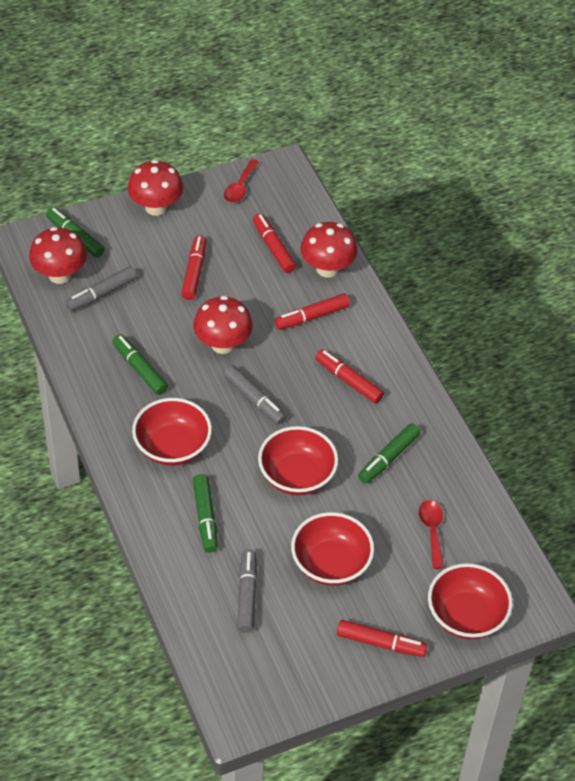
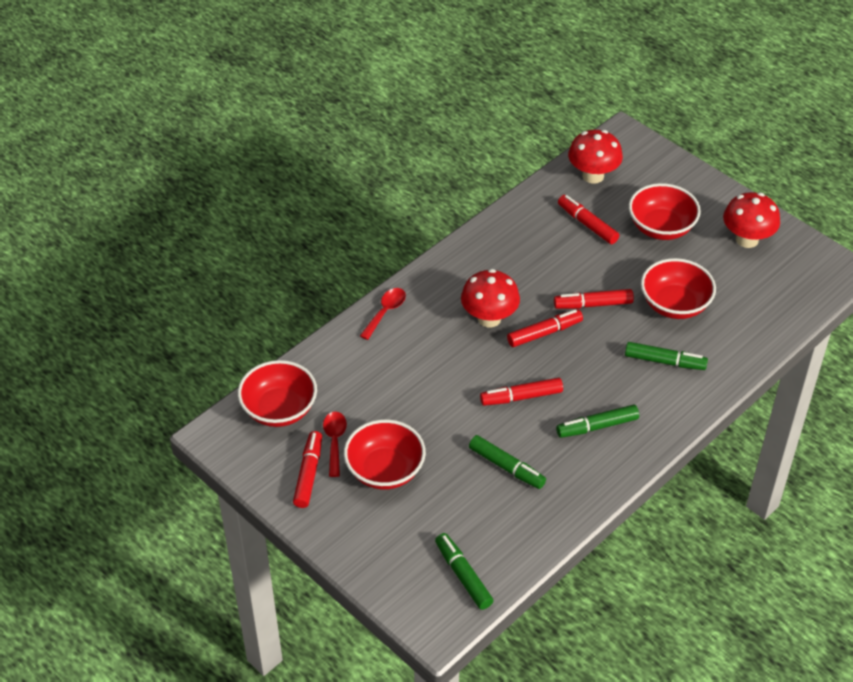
grey marker: 3 -> 0
red mushroom: 4 -> 3

